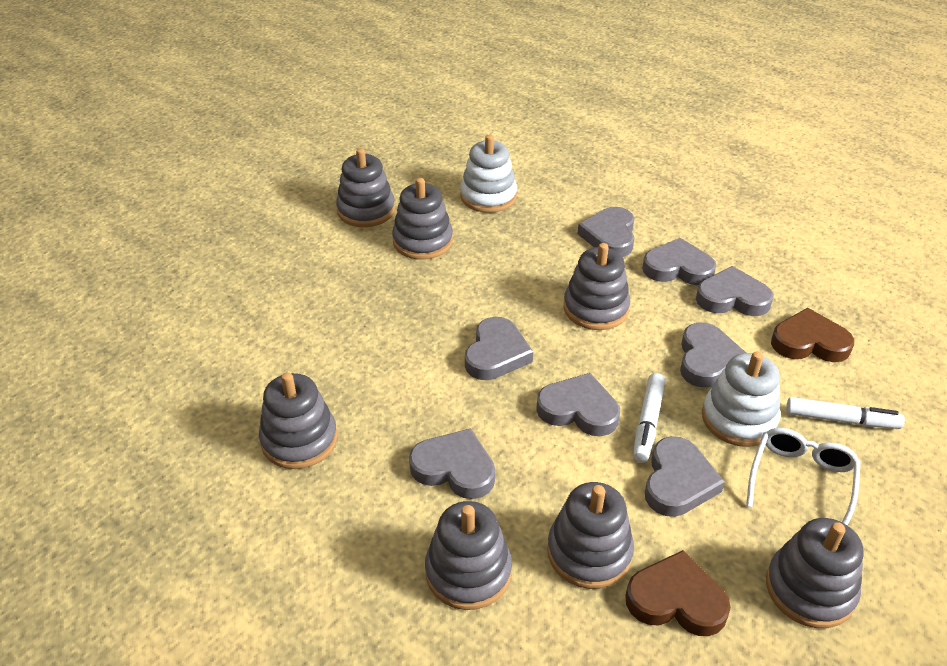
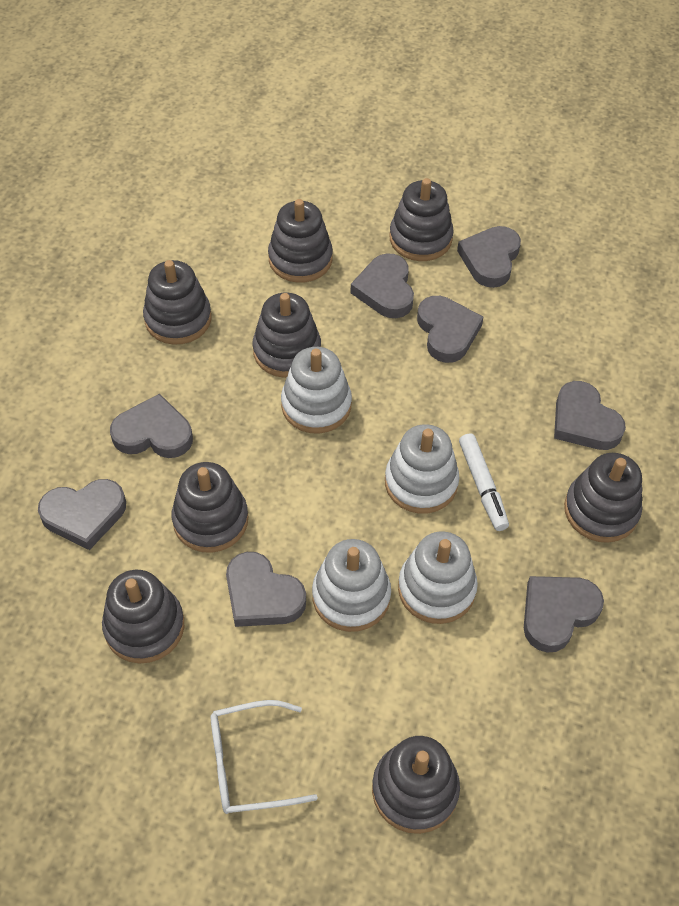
brown heart: 2 -> 0
grey stacking toy: 7 -> 8
white marker: 2 -> 1
white stacking toy: 2 -> 4

